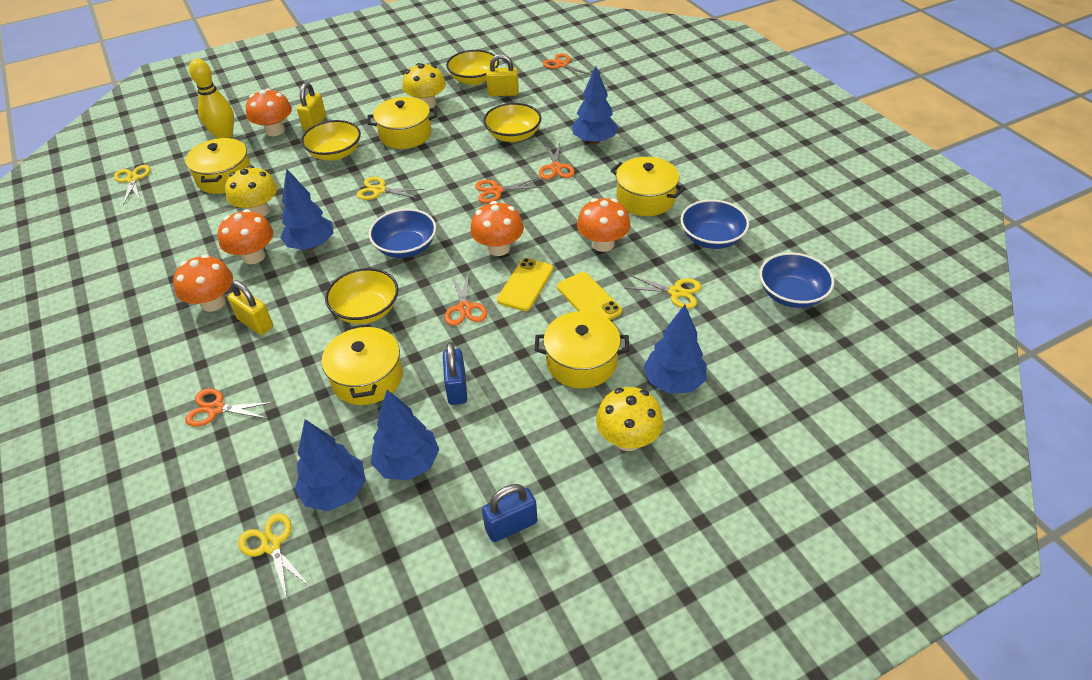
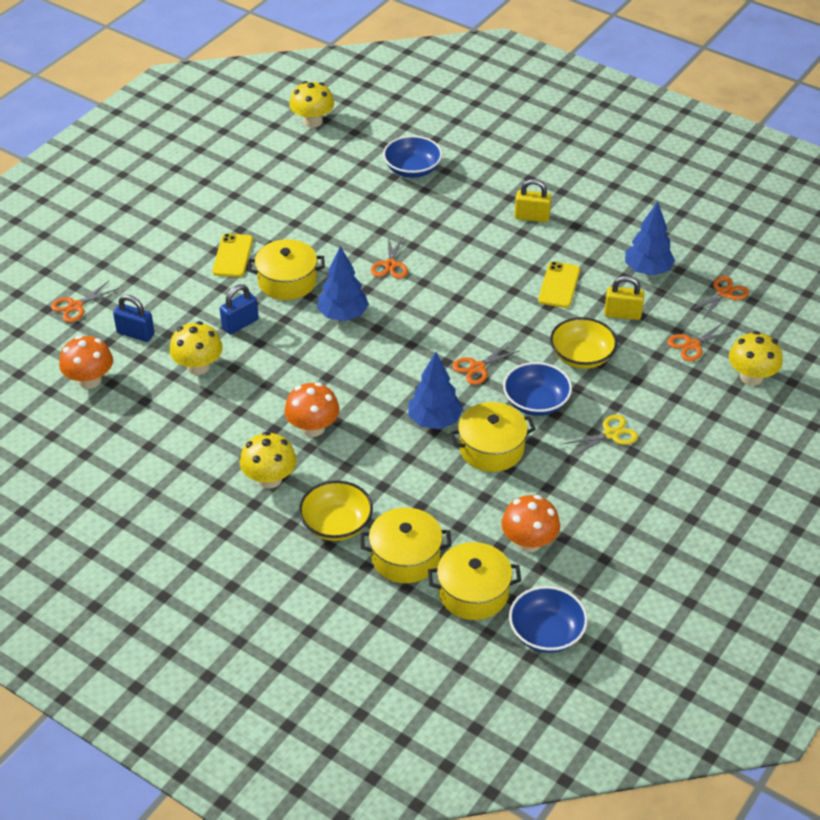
blue tree: 5 -> 3
orange mushroom: 5 -> 3
yellow bowl: 4 -> 2
yellow bowling pin: 1 -> 0
yellow mushroom: 3 -> 4
yellow padlock: 3 -> 2
yellow pot: 5 -> 4
yellow scissors: 4 -> 1

